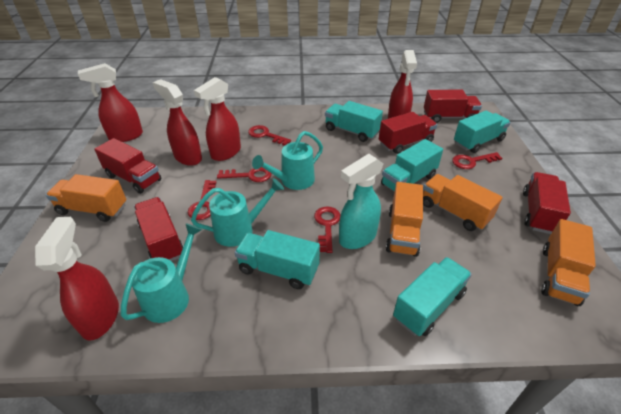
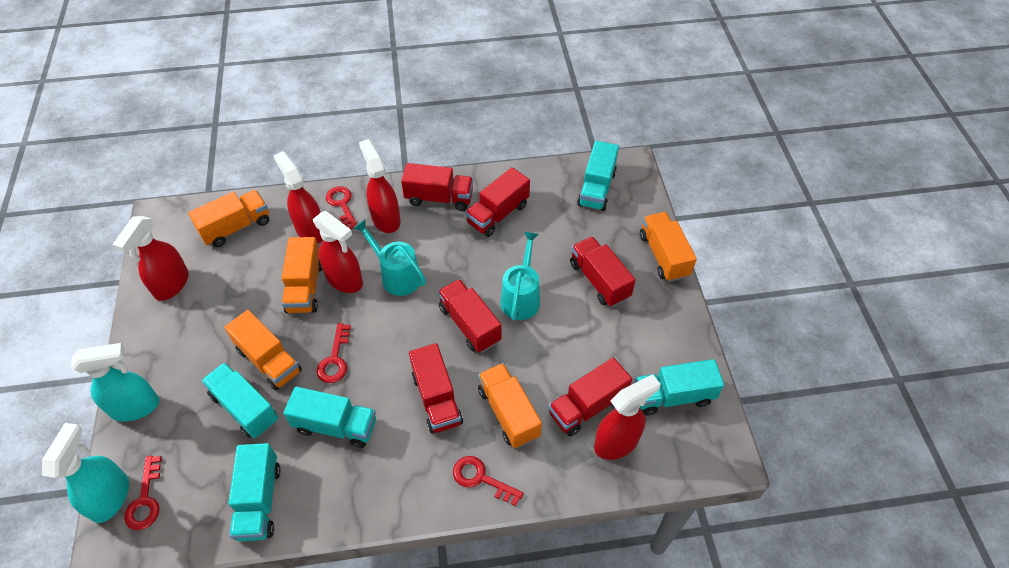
orange truck: 4 -> 5
red key: 5 -> 4
red truck: 5 -> 6
turquoise spray bottle: 1 -> 2
turquoise watering can: 3 -> 2

